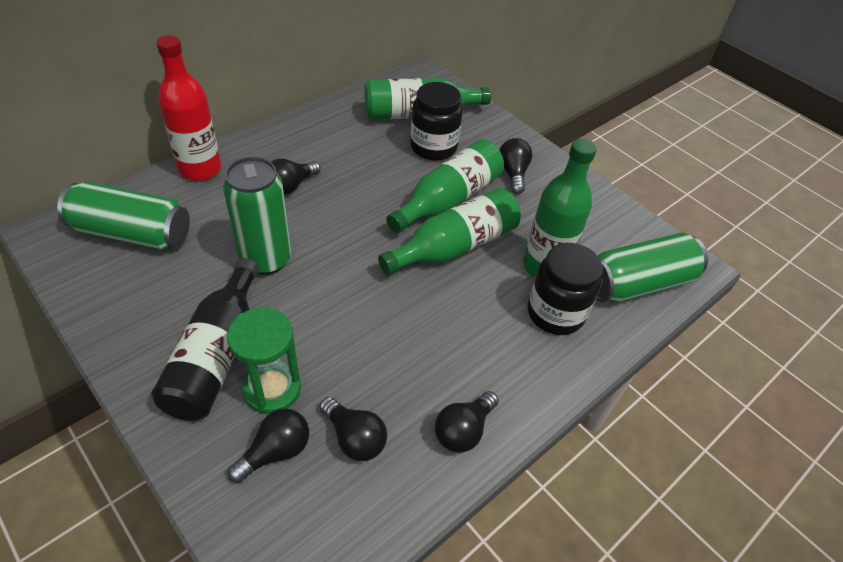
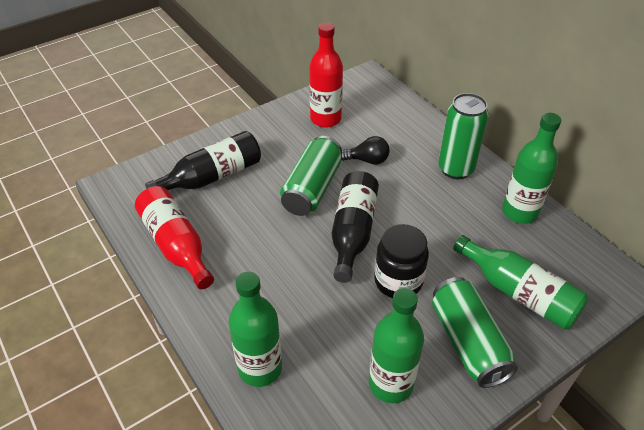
black bottle: 1 -> 2
black jar: 2 -> 1
black light bulb: 5 -> 1
green hourglass: 1 -> 0
red bottle: 1 -> 2

